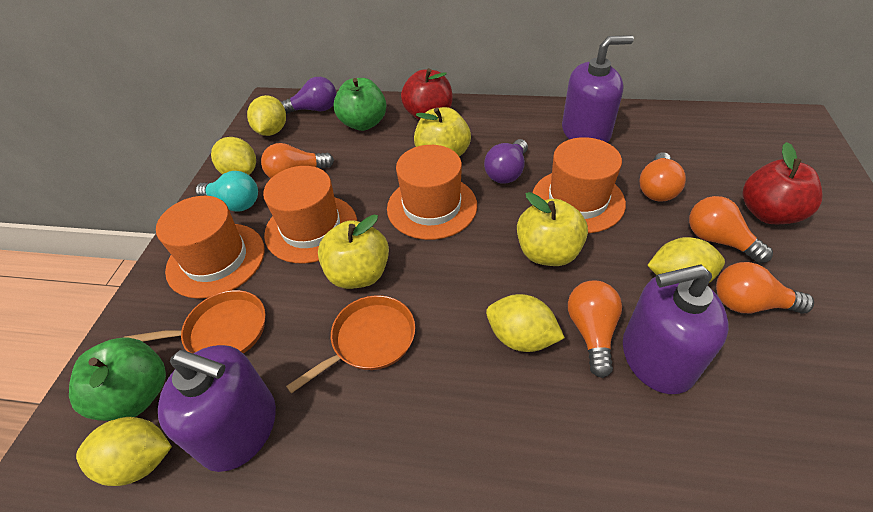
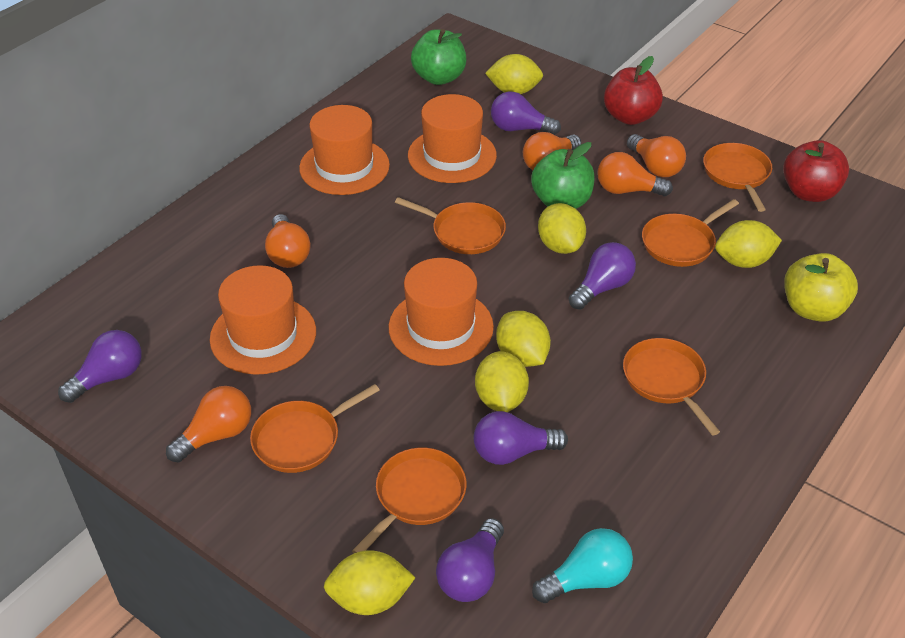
orange pan: 2 -> 6
purple light bulb: 2 -> 5
purple soap dispenser: 3 -> 0
yellow apple: 3 -> 1
yellow lemon: 5 -> 6

